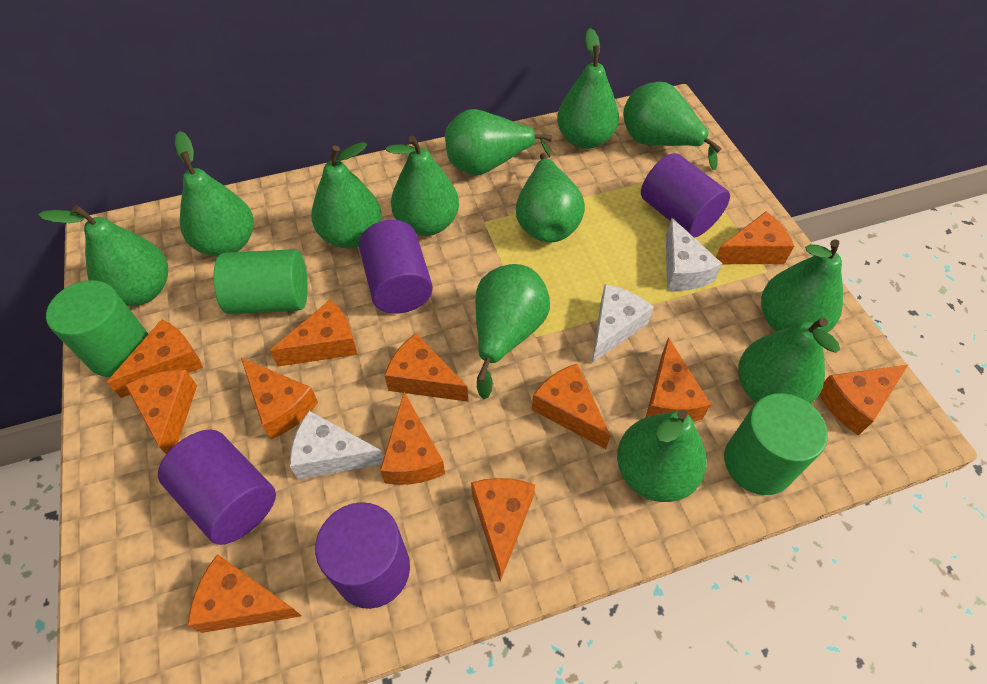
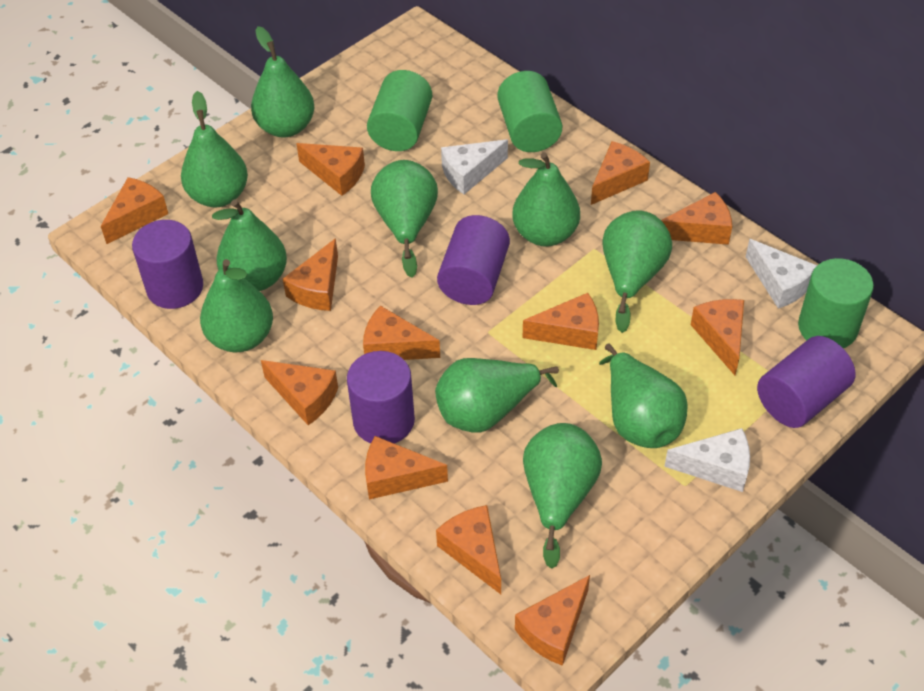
green pear: 12 -> 10

